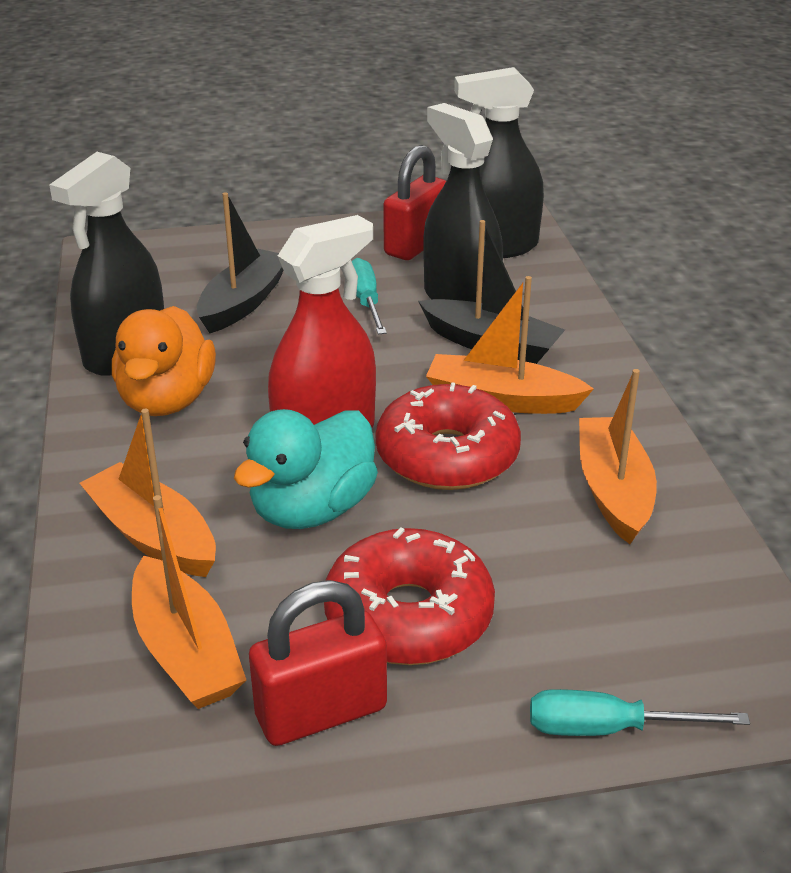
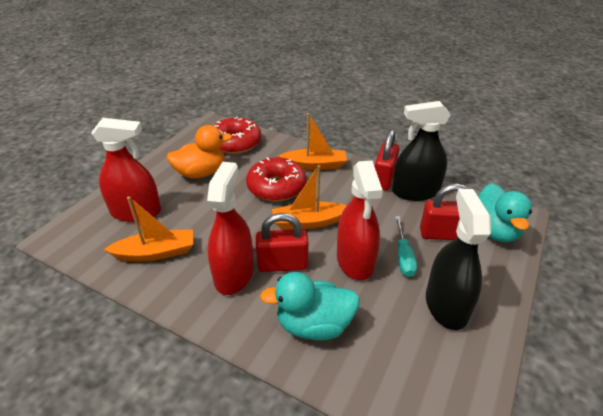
black boat: 2 -> 0
black spray bottle: 3 -> 2
orange boat: 4 -> 3
red padlock: 2 -> 3
red spray bottle: 1 -> 3
turquoise duck: 1 -> 2
turquoise screwdriver: 2 -> 1

